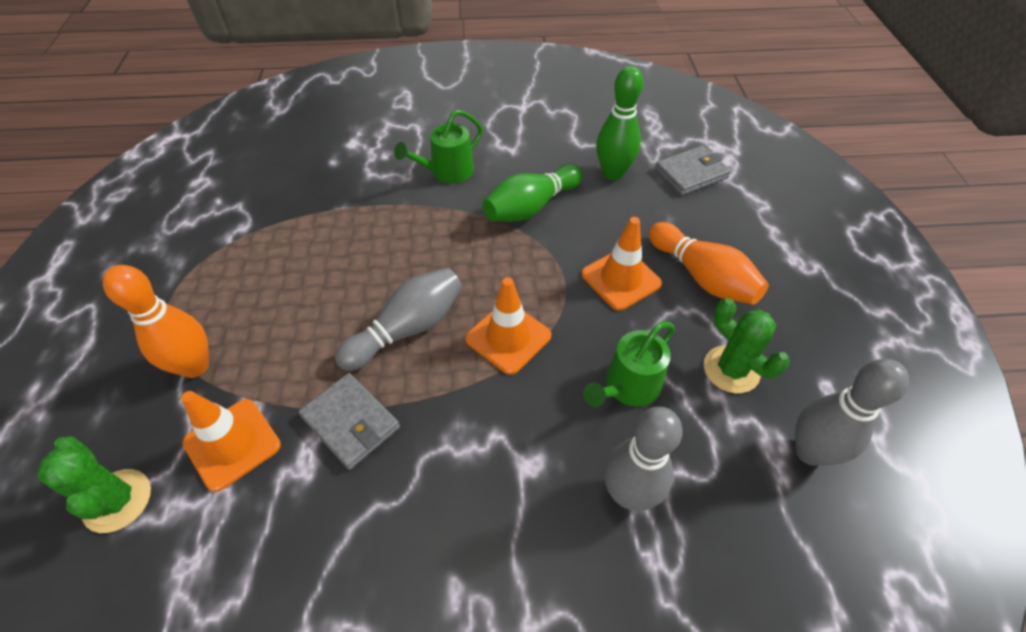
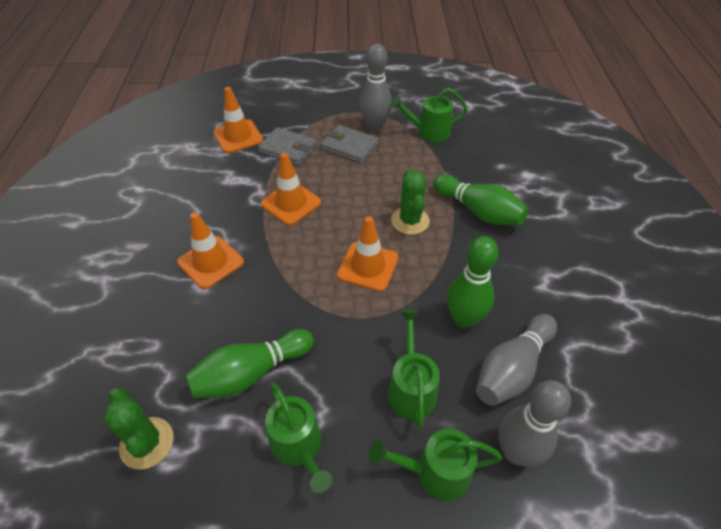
green bowling pin: 2 -> 3
green watering can: 2 -> 4
orange bowling pin: 2 -> 0
orange traffic cone: 3 -> 4

